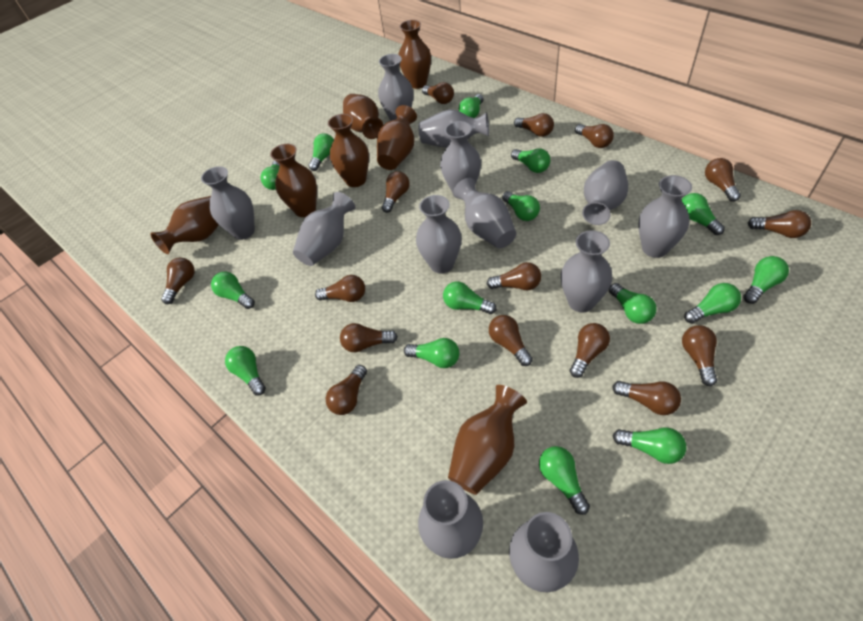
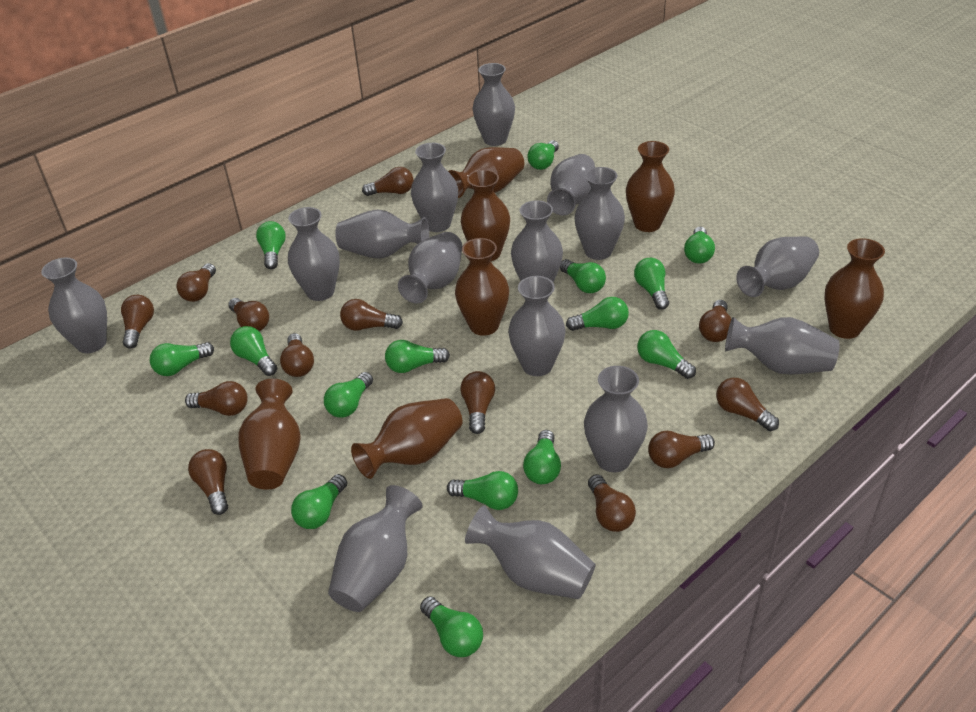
brown light bulb: 15 -> 13
grey vase: 12 -> 15

